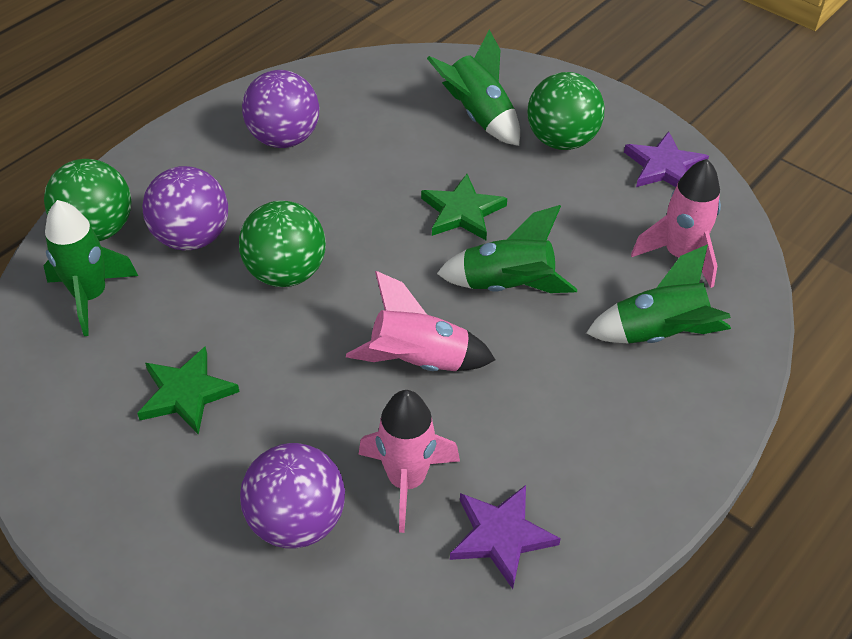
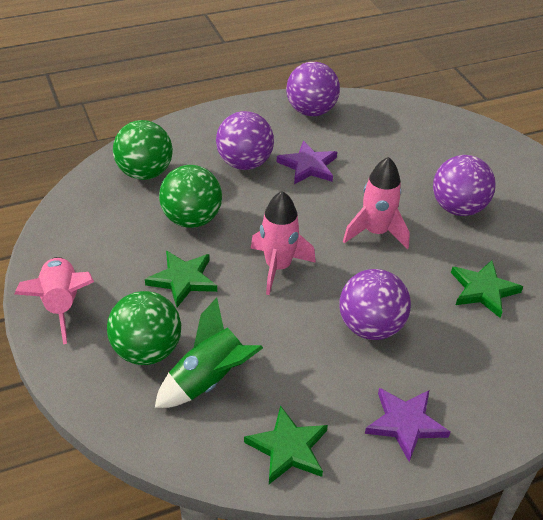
green rocket: 4 -> 1
green star: 2 -> 3
purple ball: 3 -> 4

